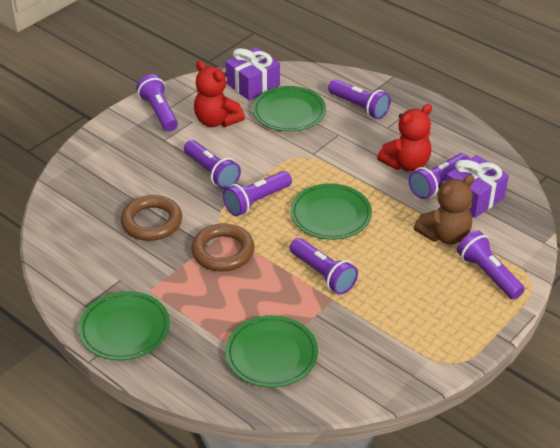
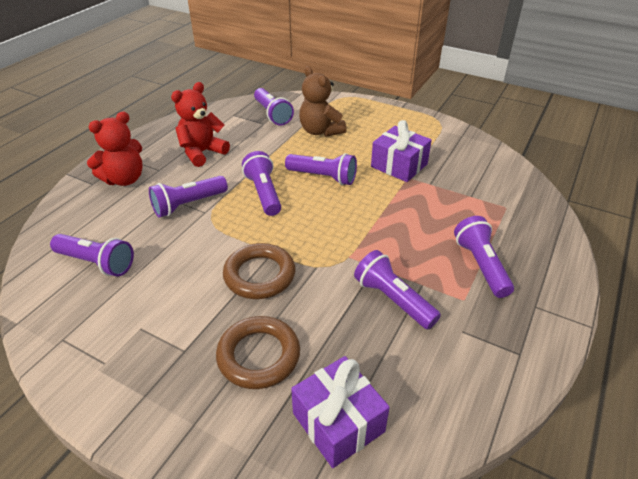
green plate: 4 -> 0

